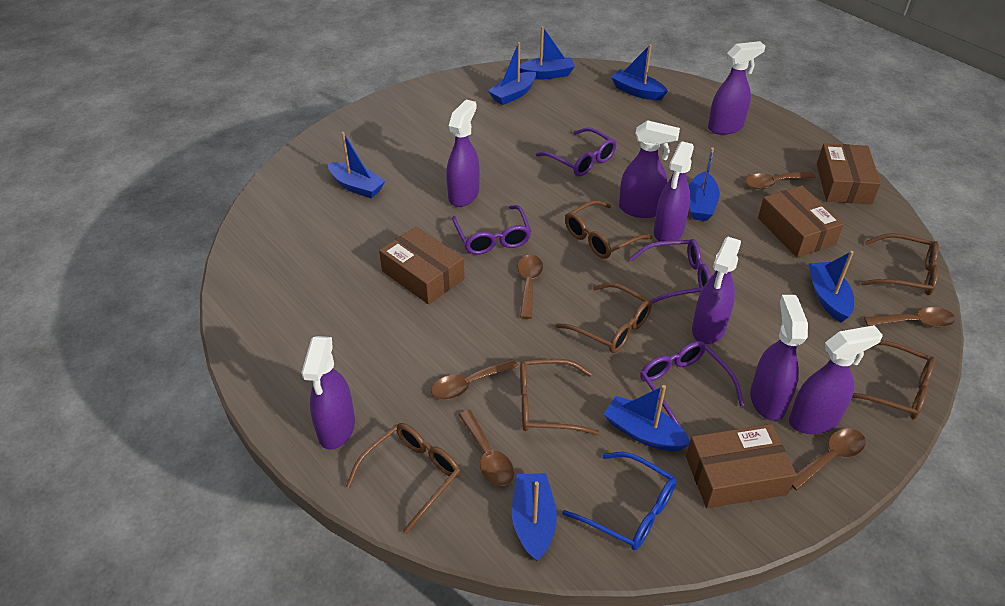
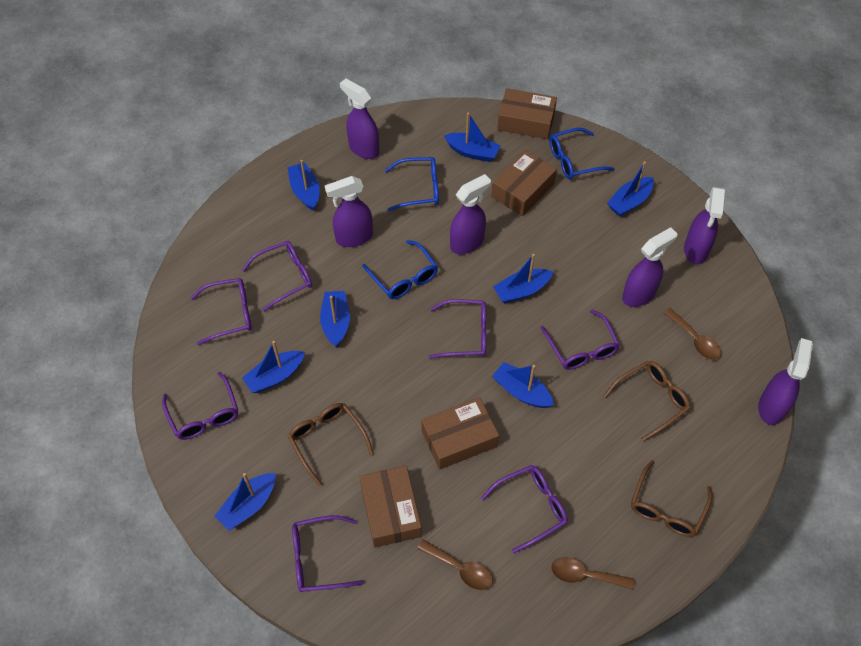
blue glasses: 1 -> 3
brown glasses: 6 -> 3
brown spoon: 6 -> 3
purple glasses: 4 -> 7
purple spray bottle: 8 -> 6

